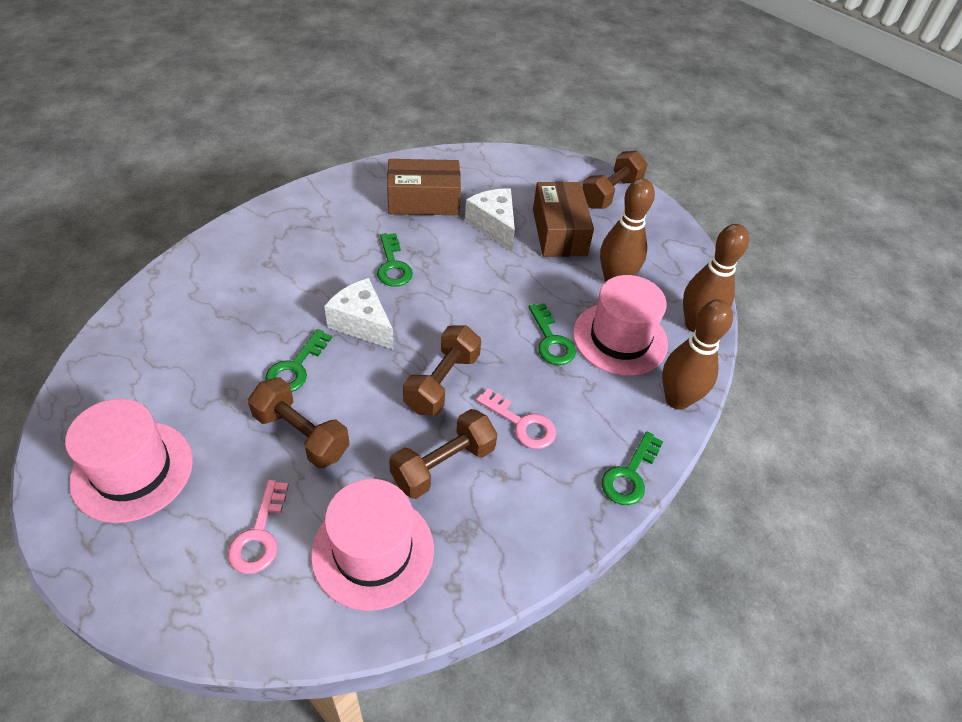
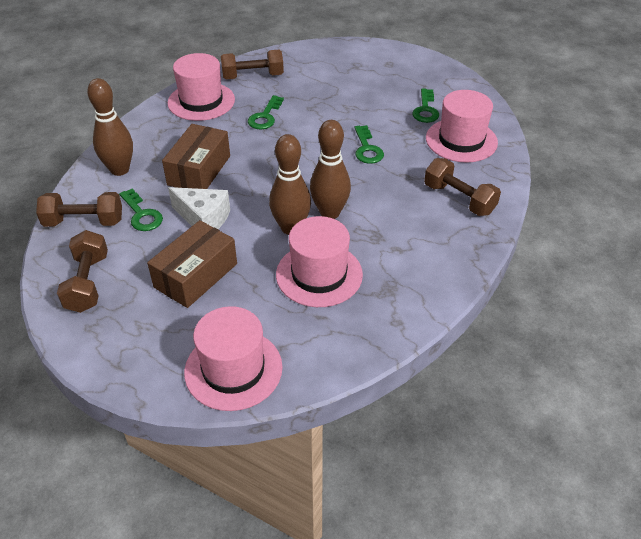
pink hat: 3 -> 4
pink key: 2 -> 0
white cheese: 2 -> 1

